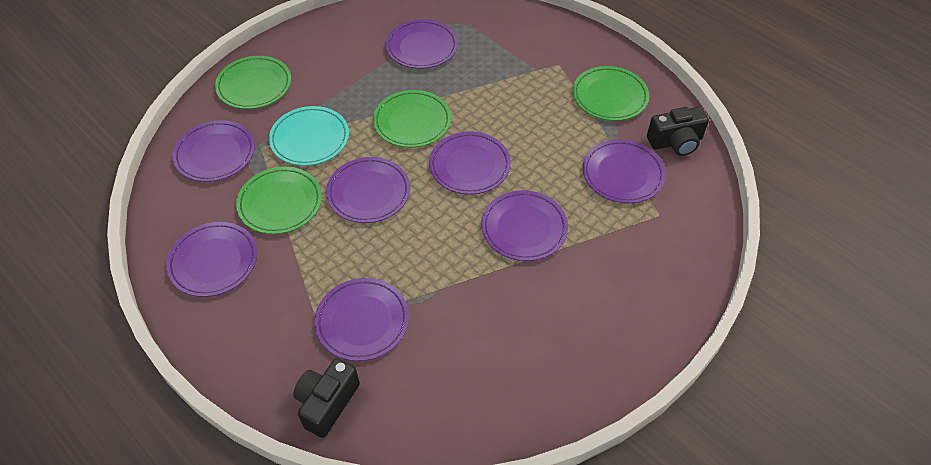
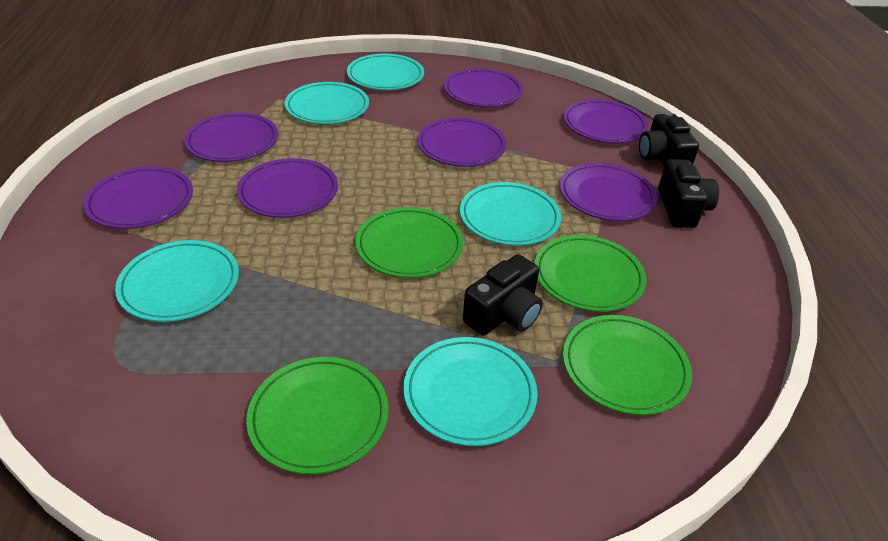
black camera: 2 -> 3
purple plate: 8 -> 7
turquoise plate: 1 -> 5

